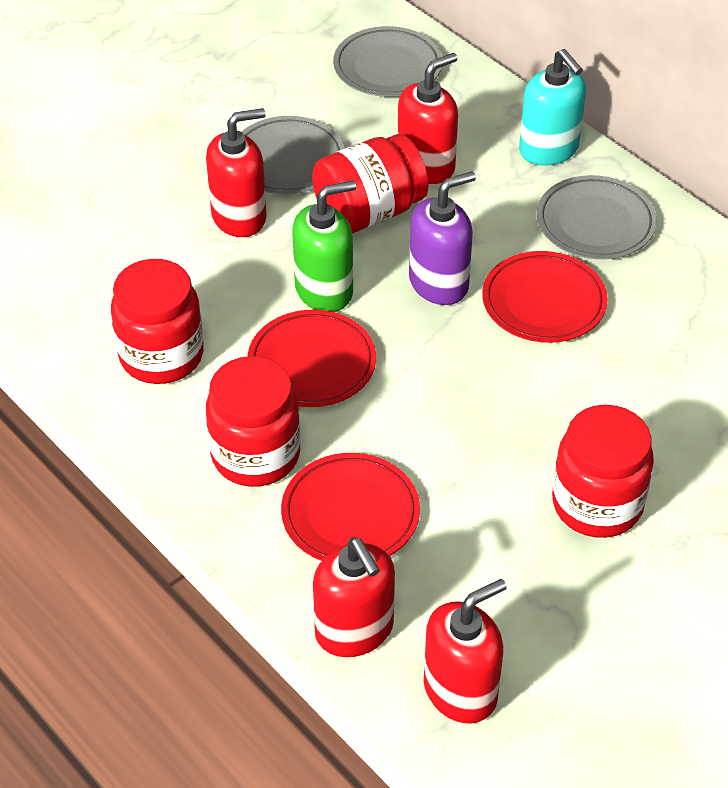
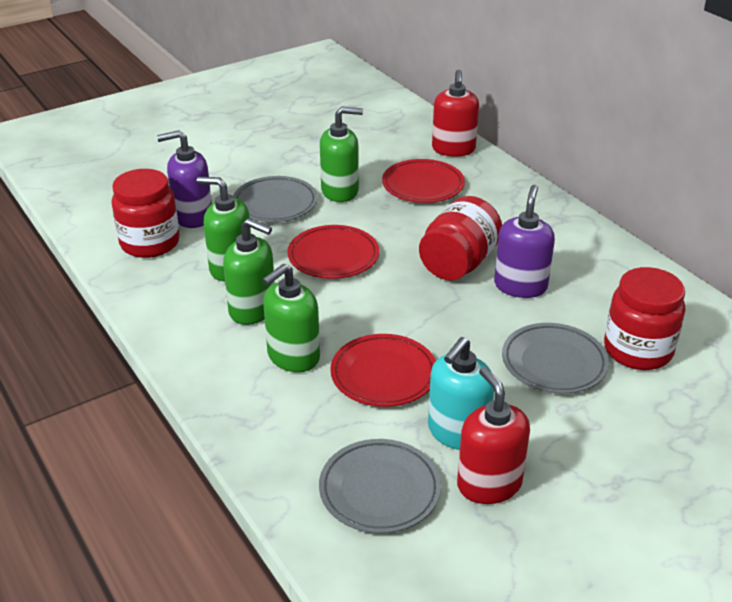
green soap dispenser: 1 -> 4
purple soap dispenser: 1 -> 2
red jar: 4 -> 3
red soap dispenser: 4 -> 2

